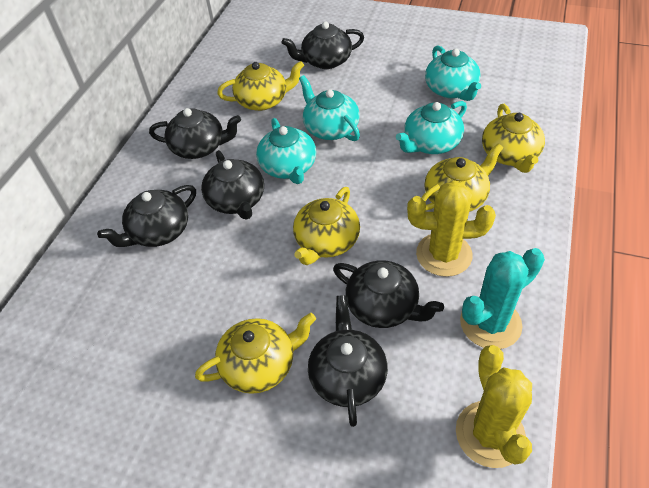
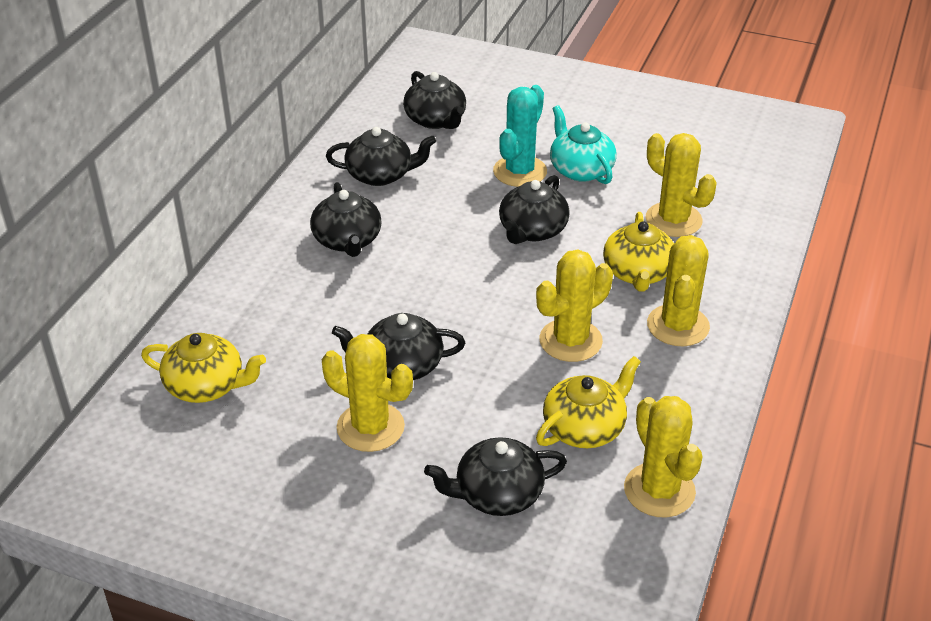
turquoise teapot: 4 -> 1
yellow cactus: 2 -> 5
yellow teapot: 5 -> 3

